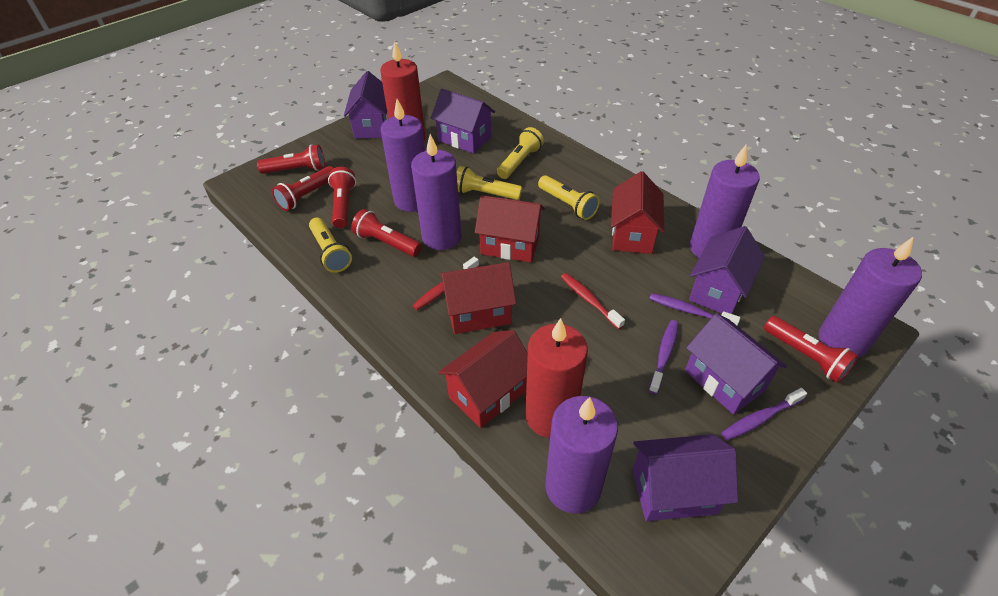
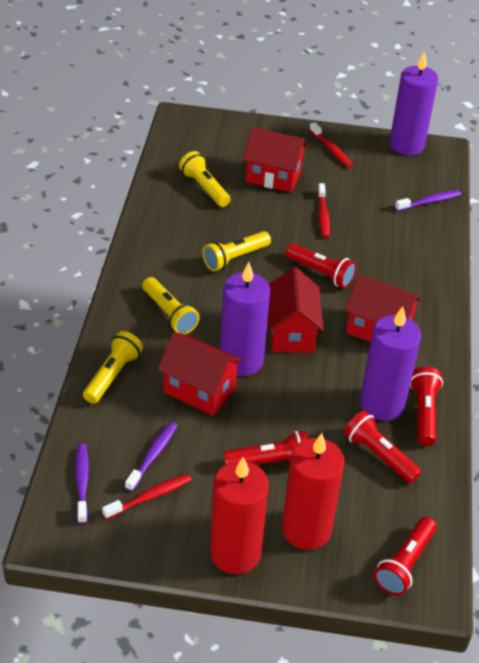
purple candle: 5 -> 3
purple house: 5 -> 0
red toothbrush: 2 -> 3

